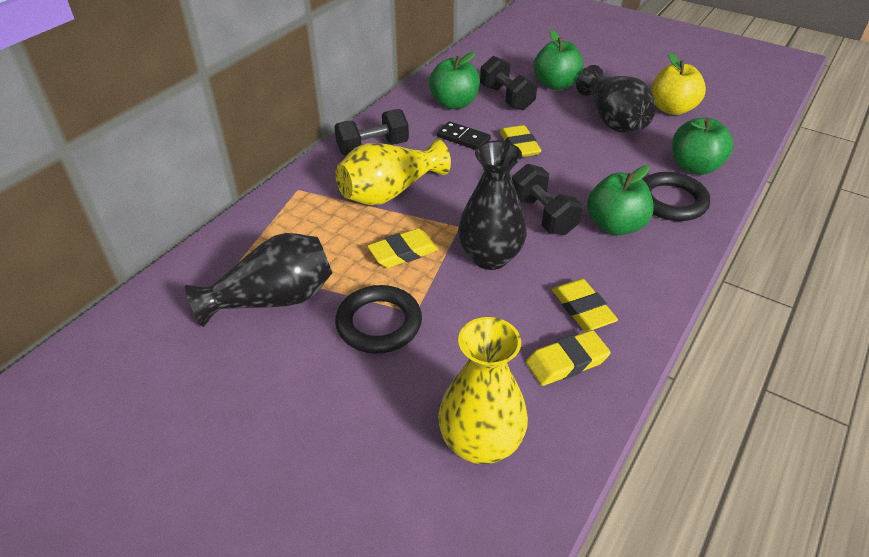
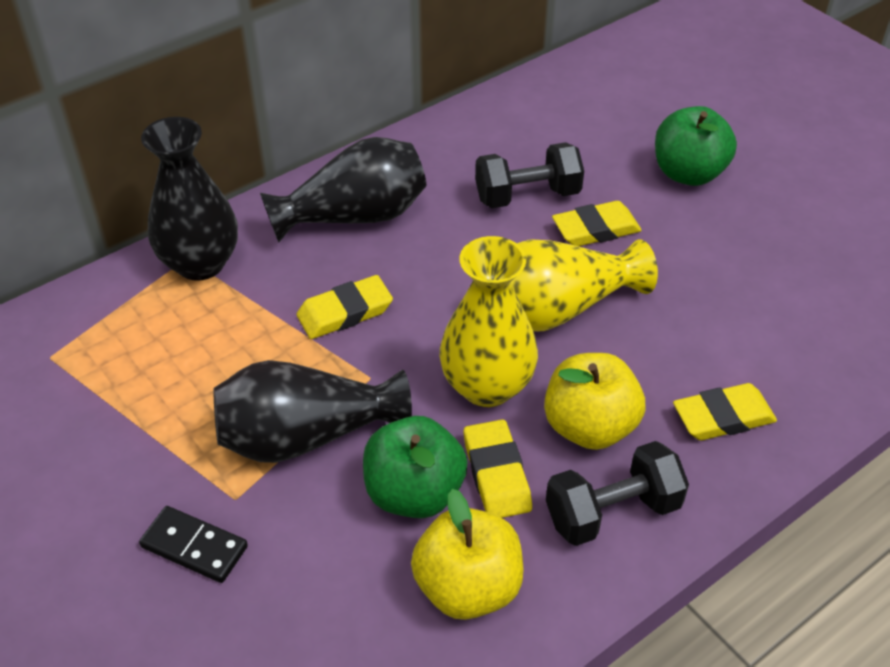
black dumbbell: 3 -> 2
black ring: 2 -> 0
green apple: 4 -> 2
yellow apple: 1 -> 2

